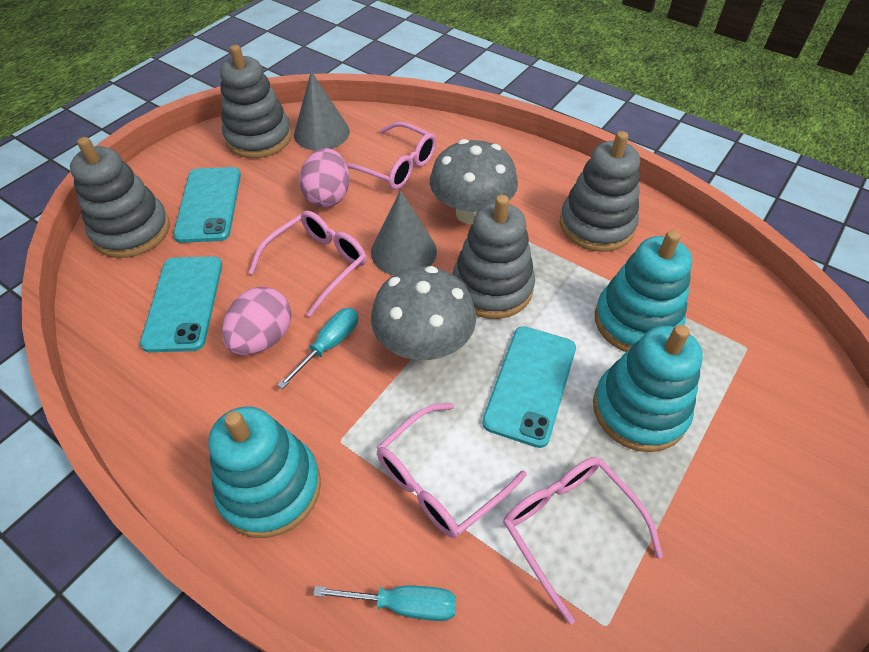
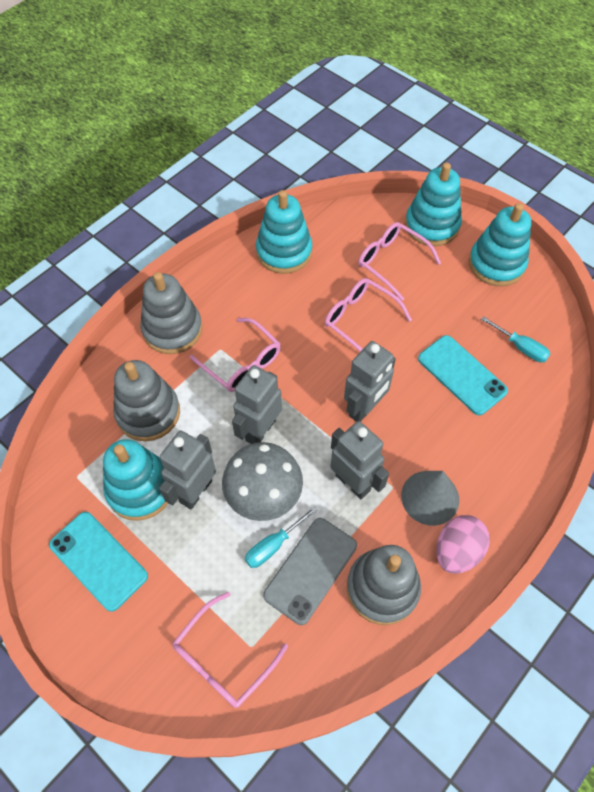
grey cone: 2 -> 1
grey mushroom: 2 -> 1
grey phone: 0 -> 1
grey robot: 0 -> 4
grey stacking toy: 4 -> 3
pink egg: 2 -> 1
turquoise phone: 3 -> 2
turquoise stacking toy: 3 -> 4

